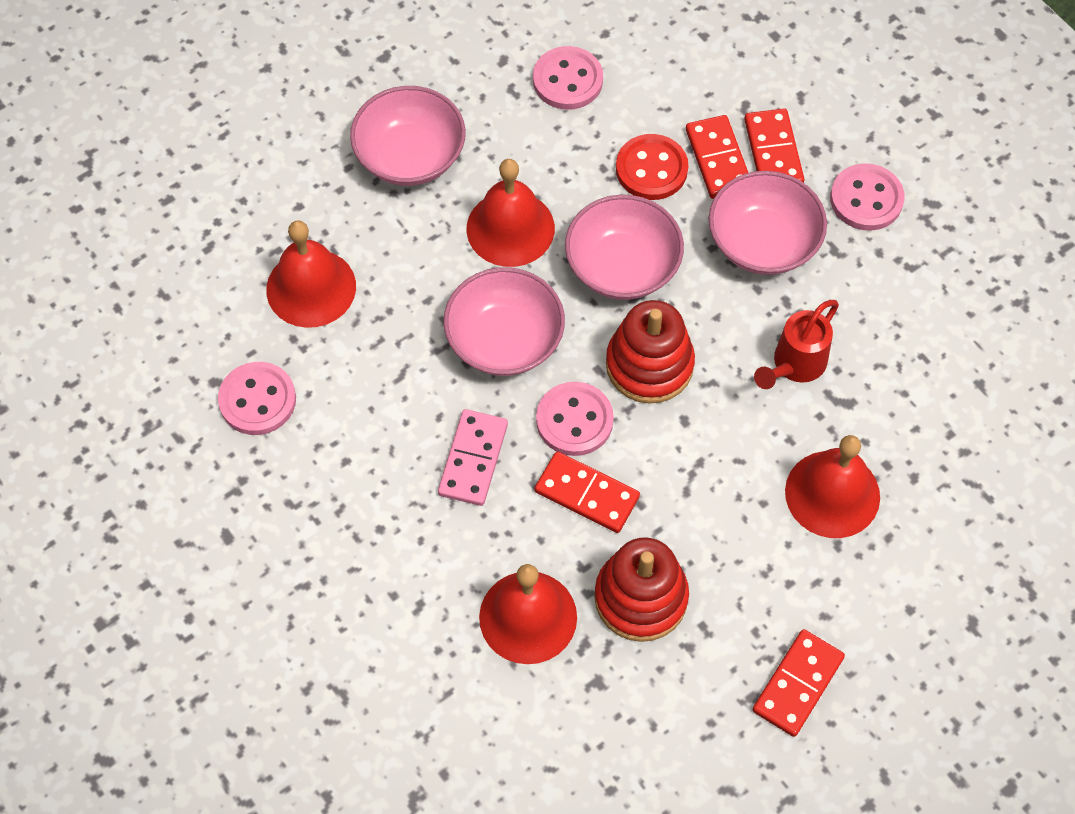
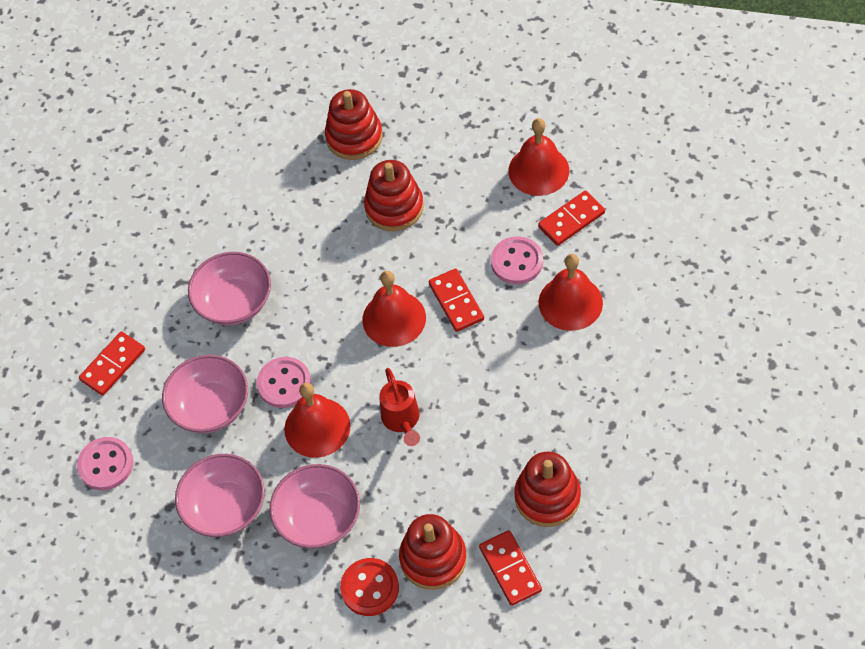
pink button: 4 -> 3
pink domino: 1 -> 0
red stacking toy: 2 -> 4

